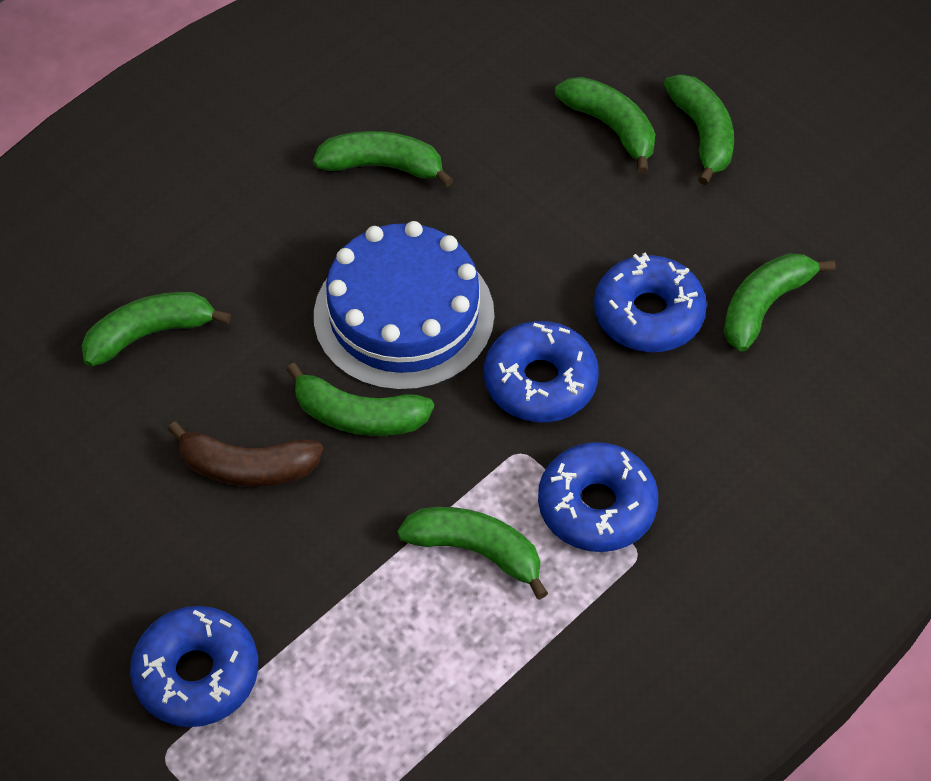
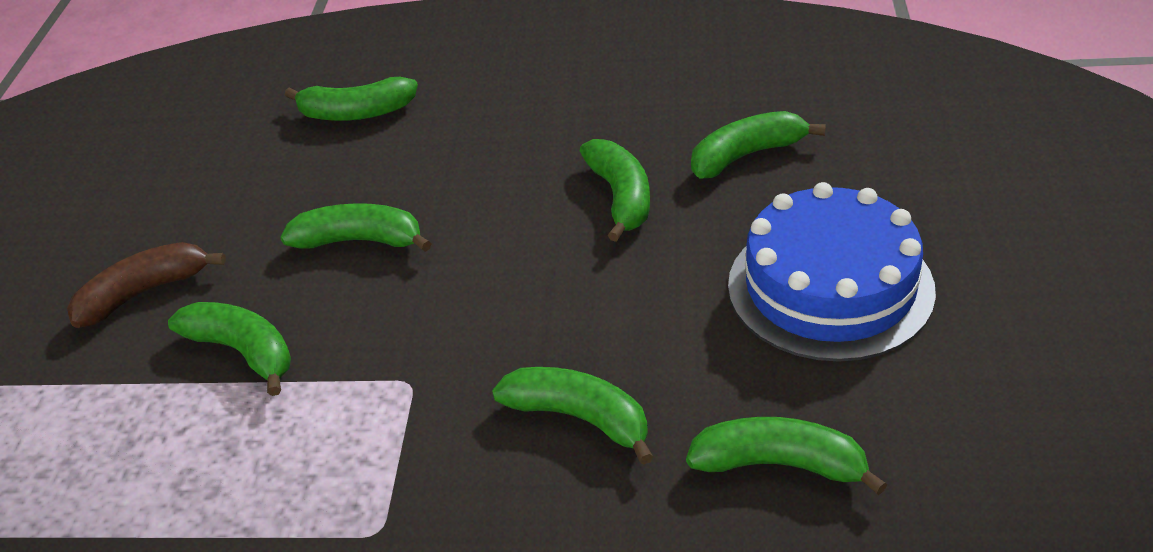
blue donut: 4 -> 0

